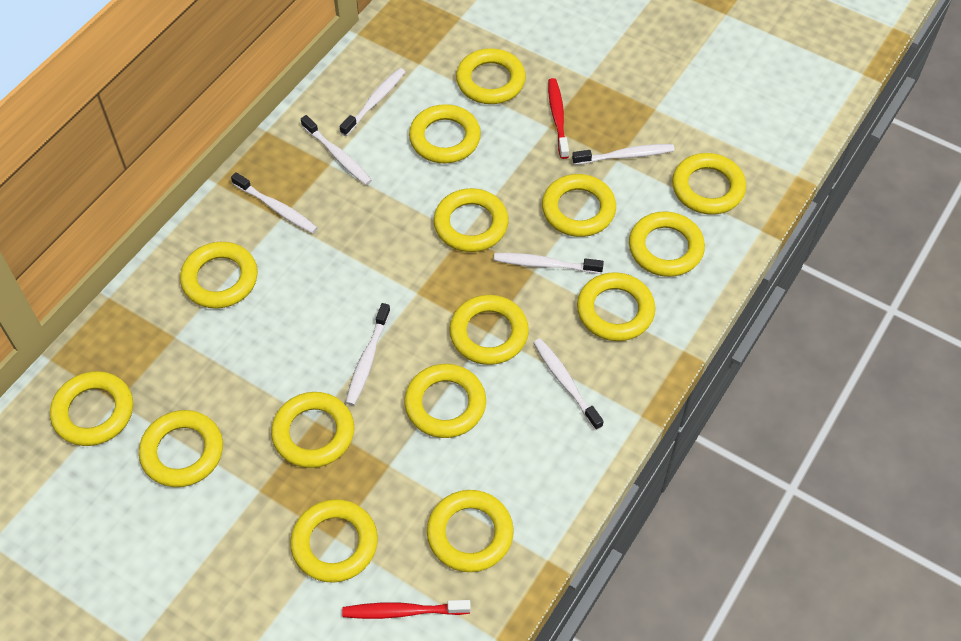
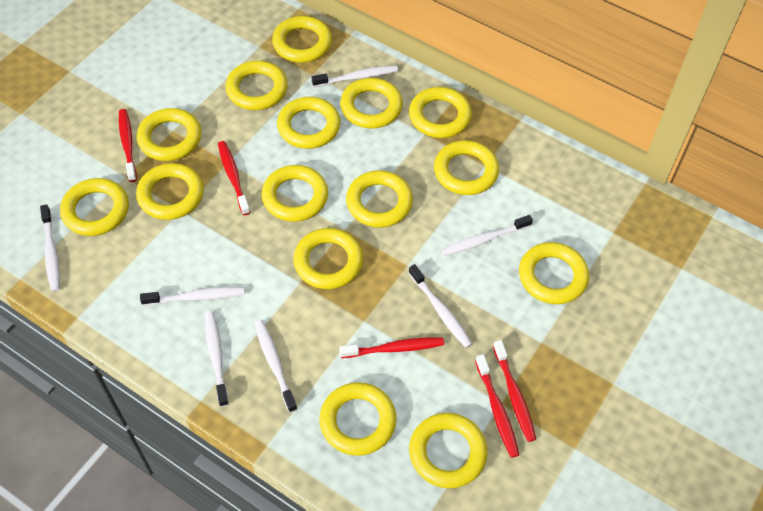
red toothbrush: 2 -> 5

